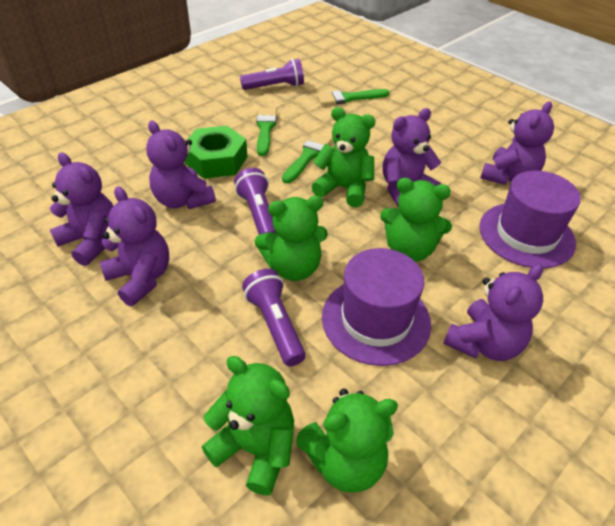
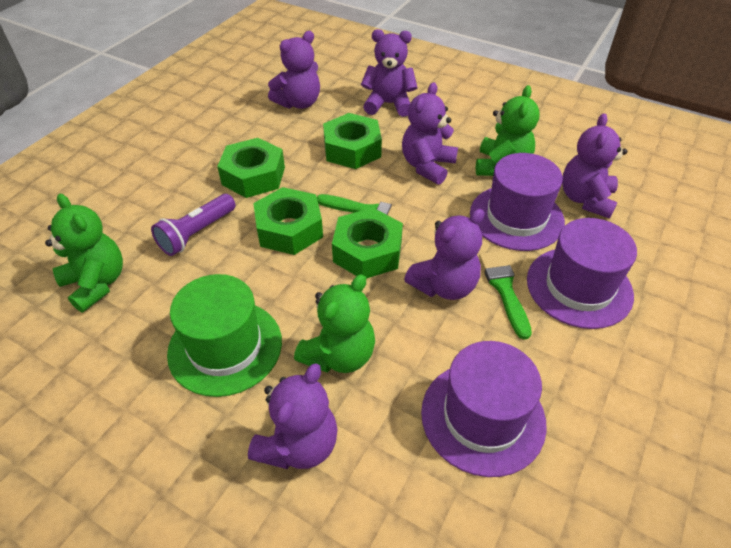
green brush: 3 -> 2
green hat: 0 -> 1
green nut: 1 -> 4
green teddy bear: 5 -> 3
purple flashlight: 3 -> 1
purple hat: 2 -> 3

